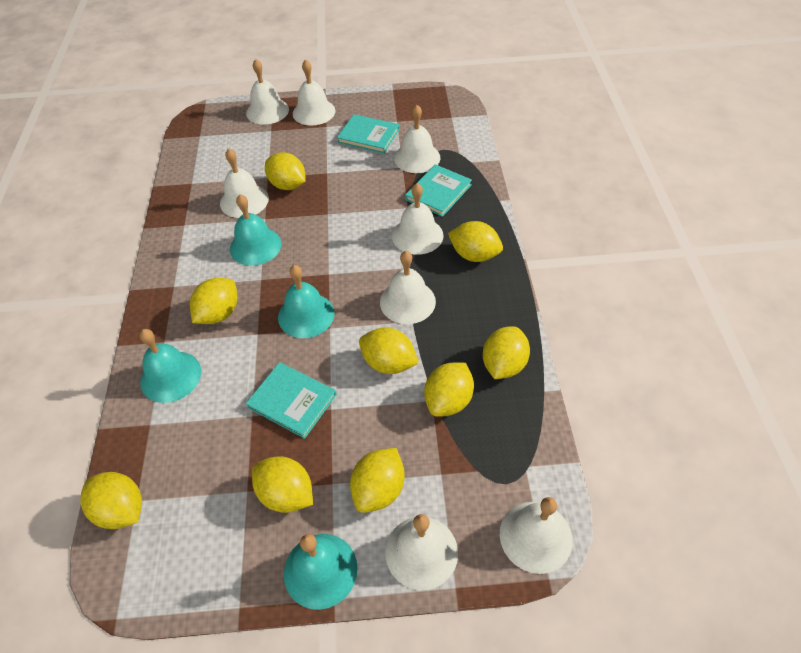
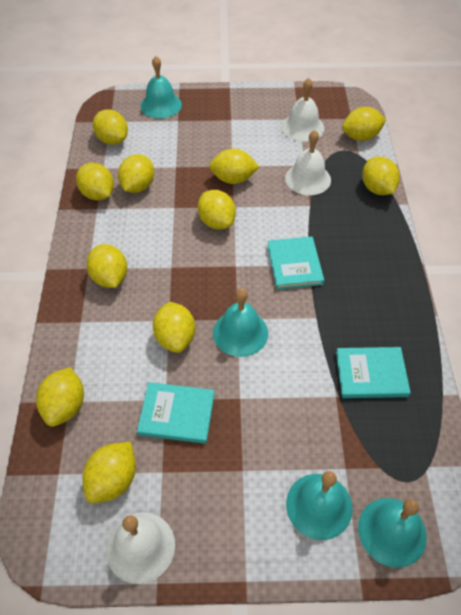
white bell: 8 -> 3
yellow lemon: 9 -> 11

